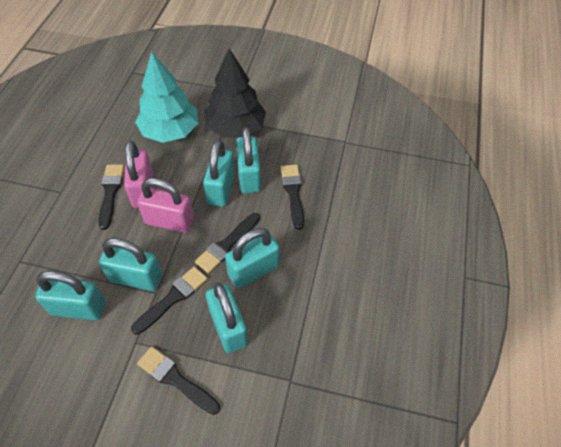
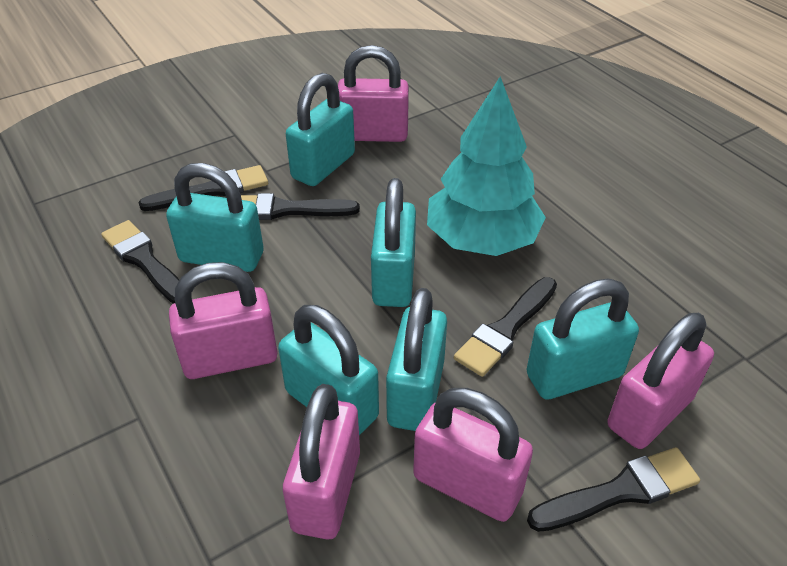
black tree: 1 -> 0
pink padlock: 2 -> 5

